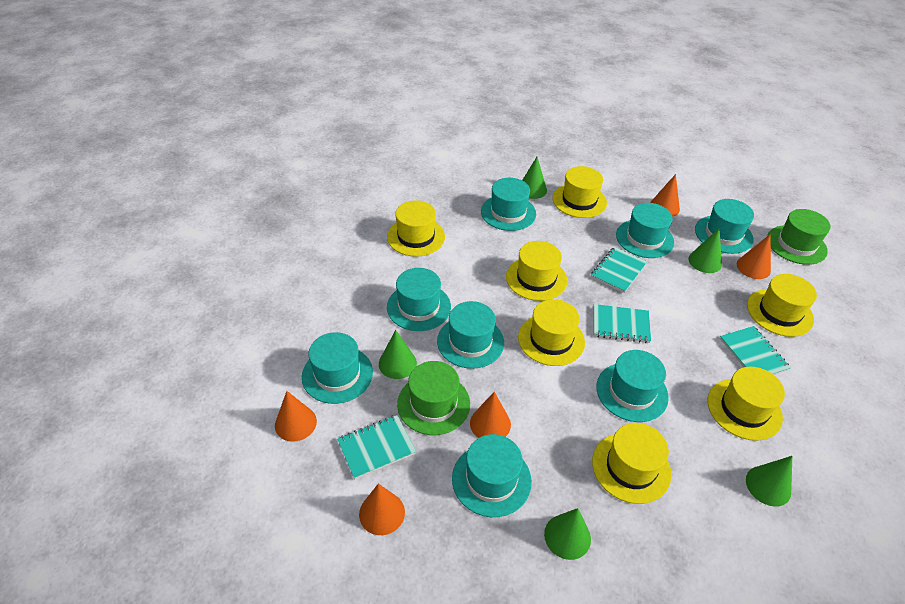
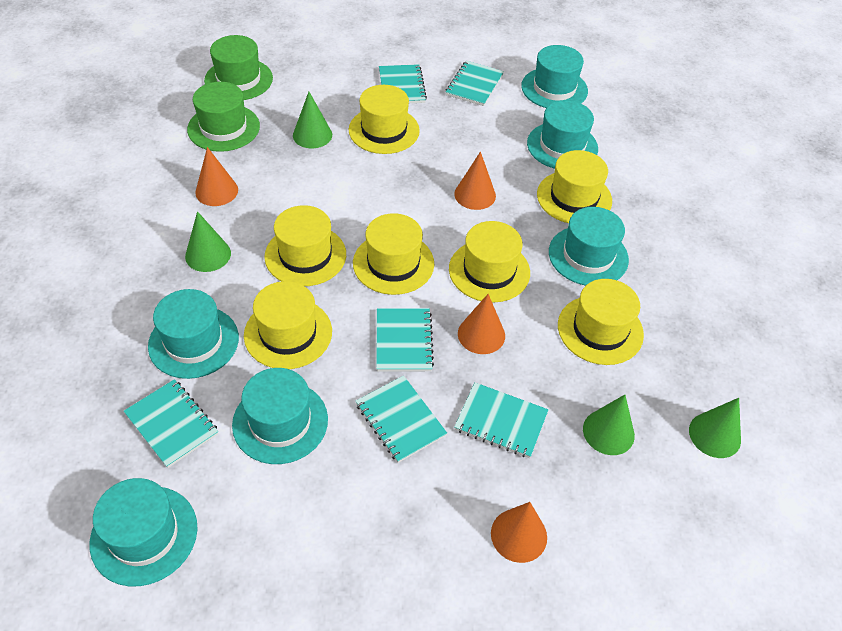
green cone: 5 -> 4
orange cone: 5 -> 4
turquoise hat: 8 -> 6
turquoise notebook: 4 -> 6

